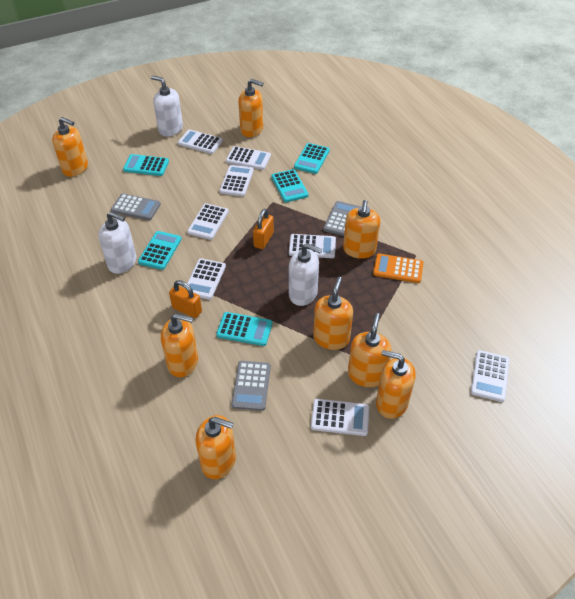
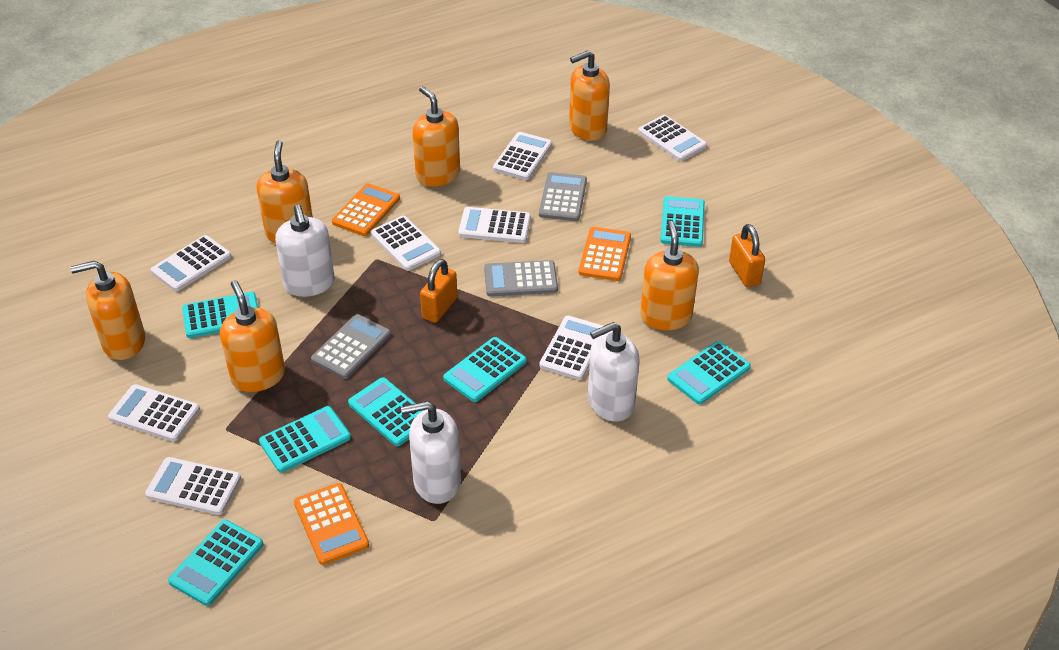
orange calculator: 1 -> 3
orange soap dispenser: 8 -> 6
turquoise calculator: 5 -> 7

